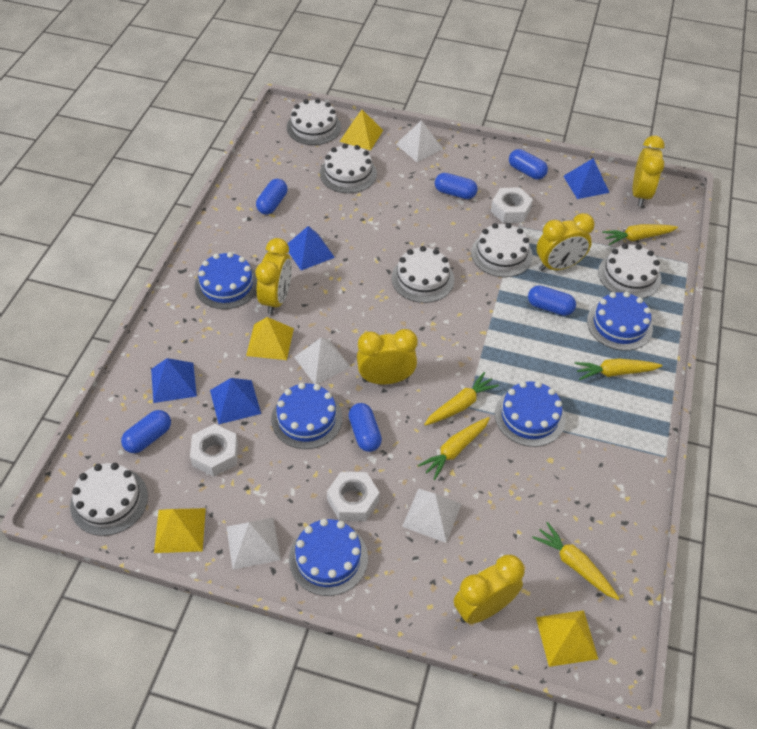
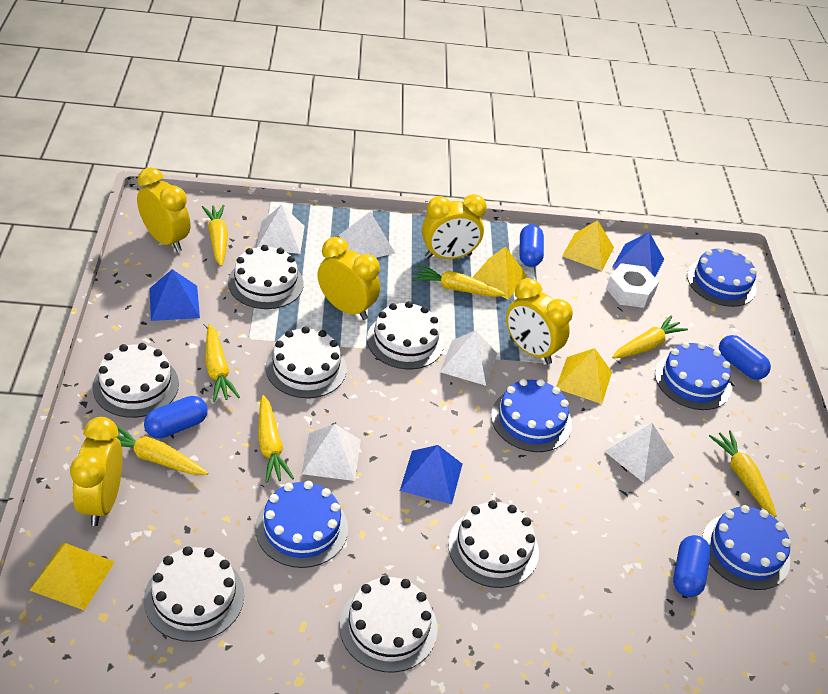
blue capsule: 6 -> 4
blue pyramid: 4 -> 3
white cake: 6 -> 7
white nut: 3 -> 1
white pyramid: 4 -> 5
yellow carrot: 5 -> 7

